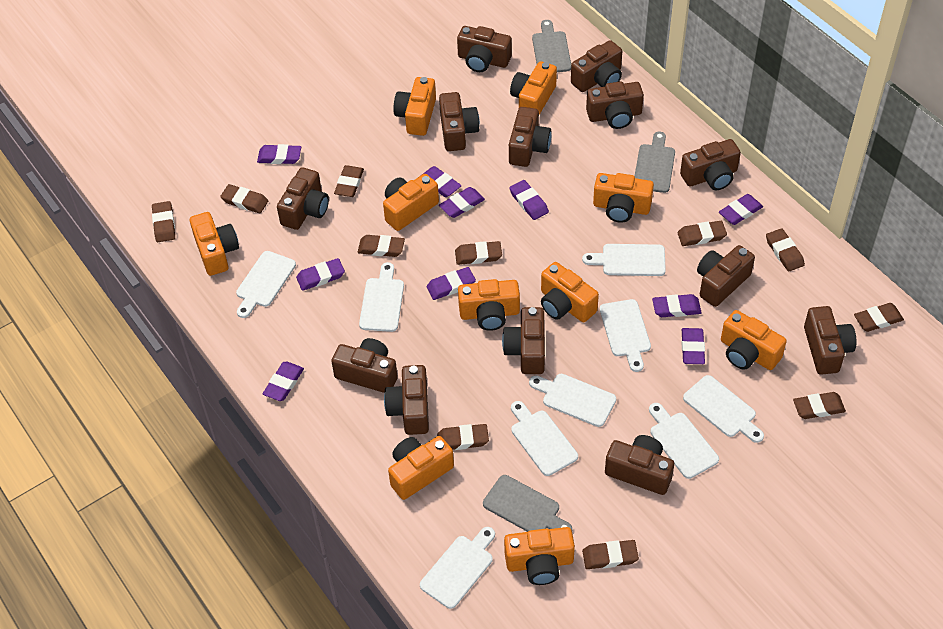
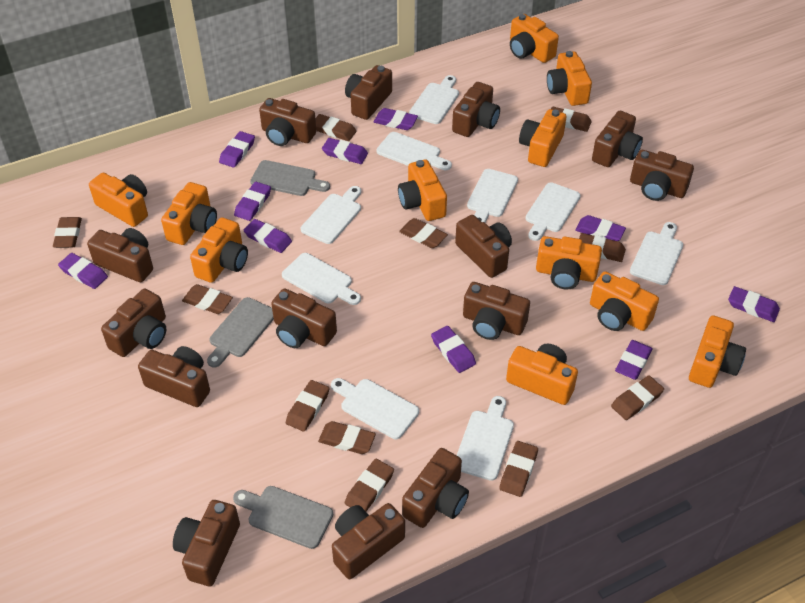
brown camera: 13 -> 14
orange camera: 10 -> 11

